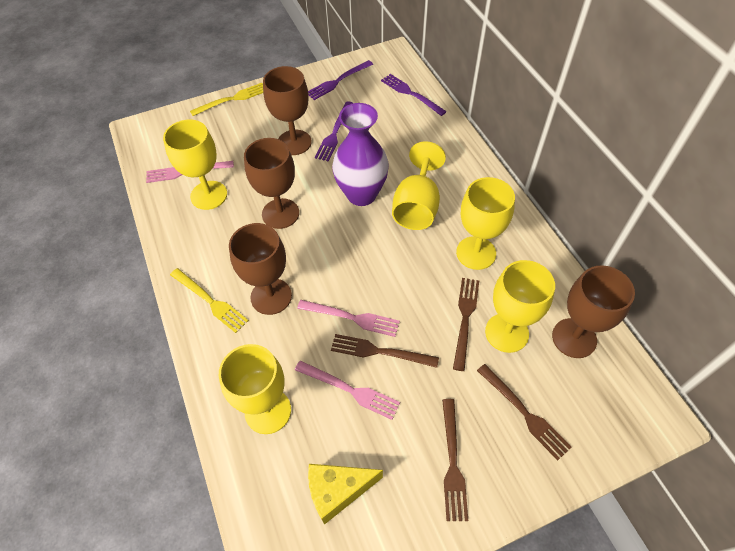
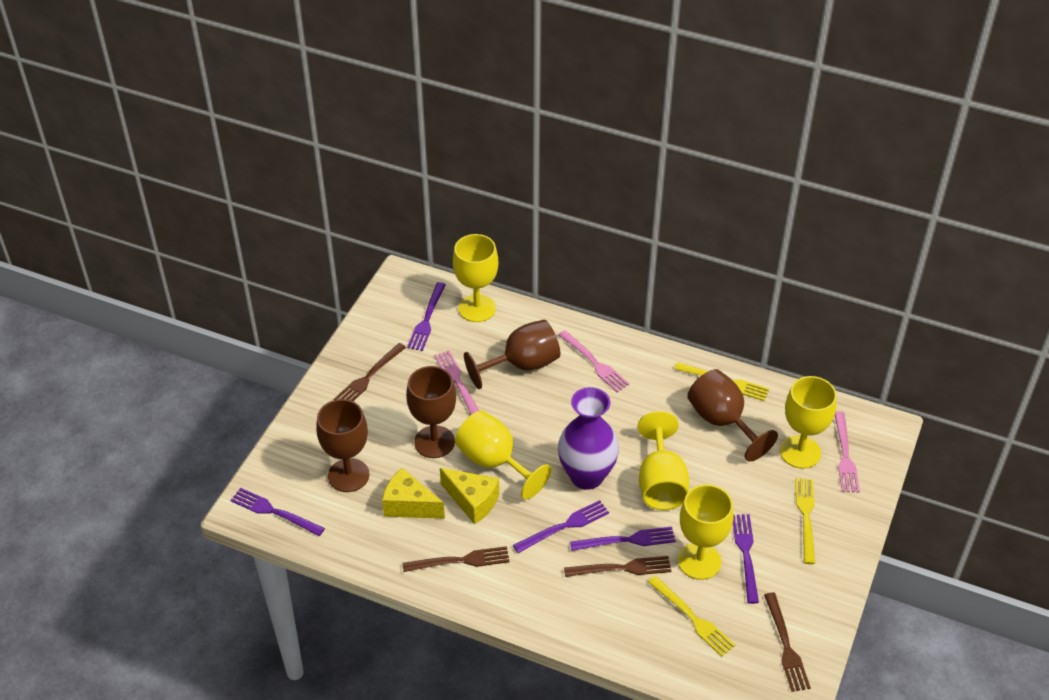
purple fork: 3 -> 5
yellow cheese: 1 -> 2
yellow fork: 2 -> 3

